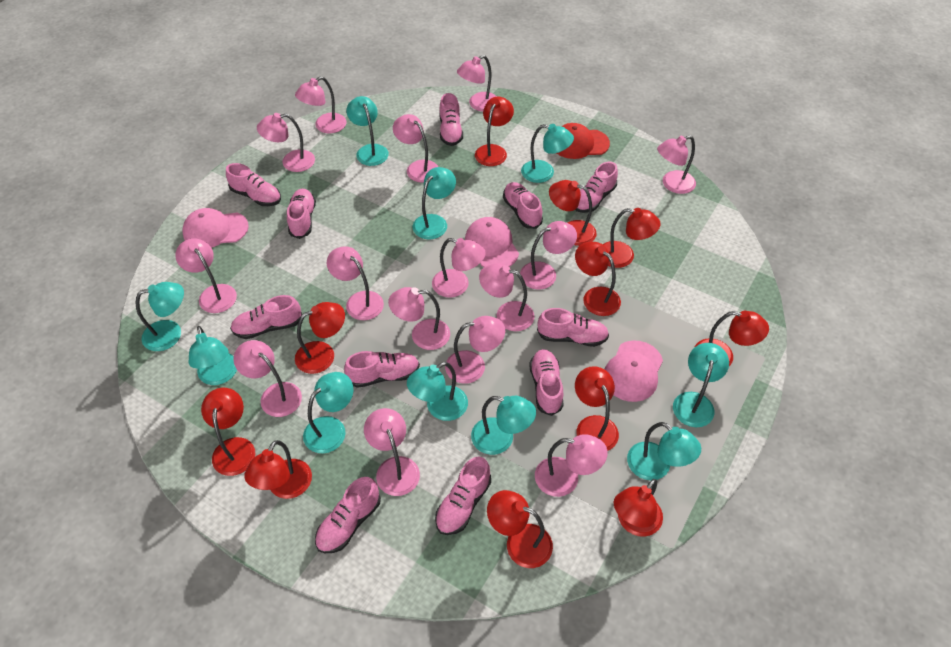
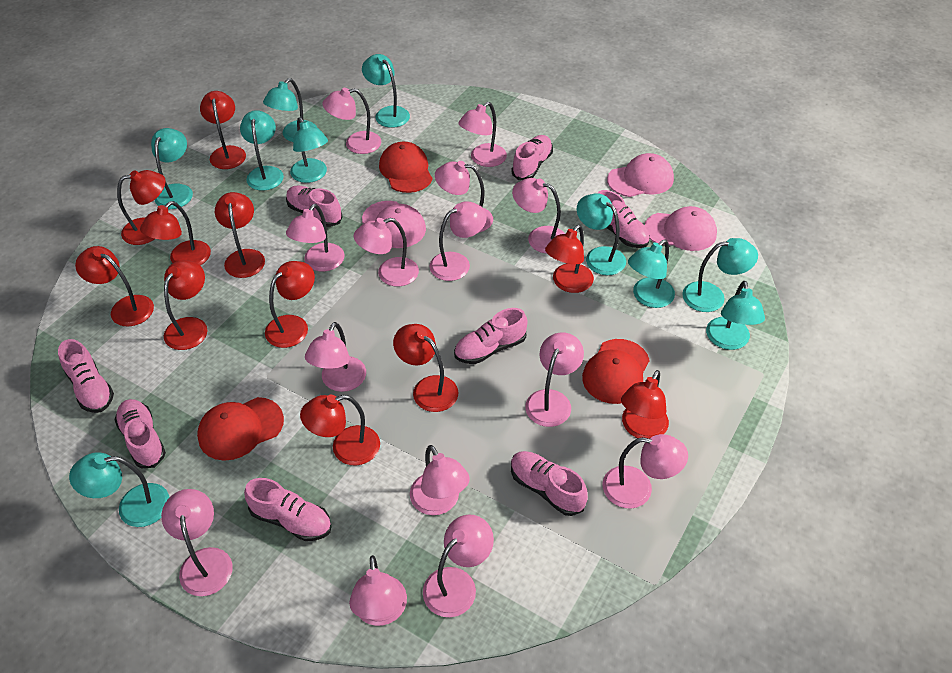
pink lamp: 15 -> 14
pink shoe: 11 -> 8
red cap: 1 -> 3

